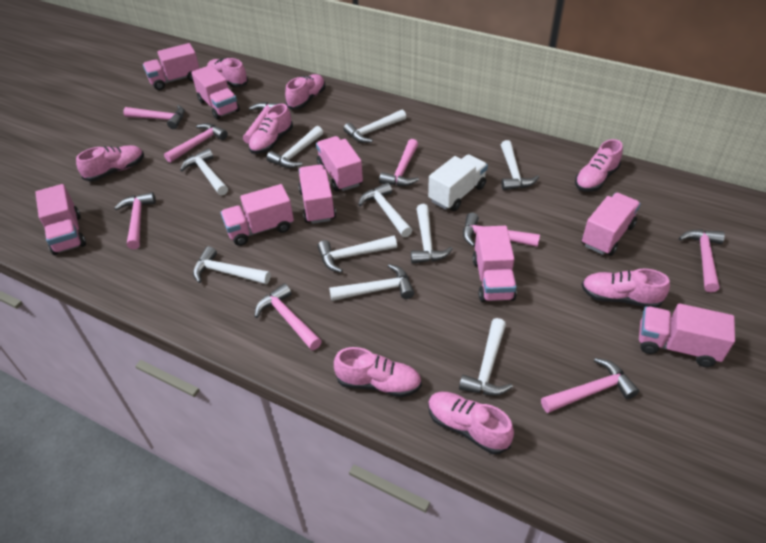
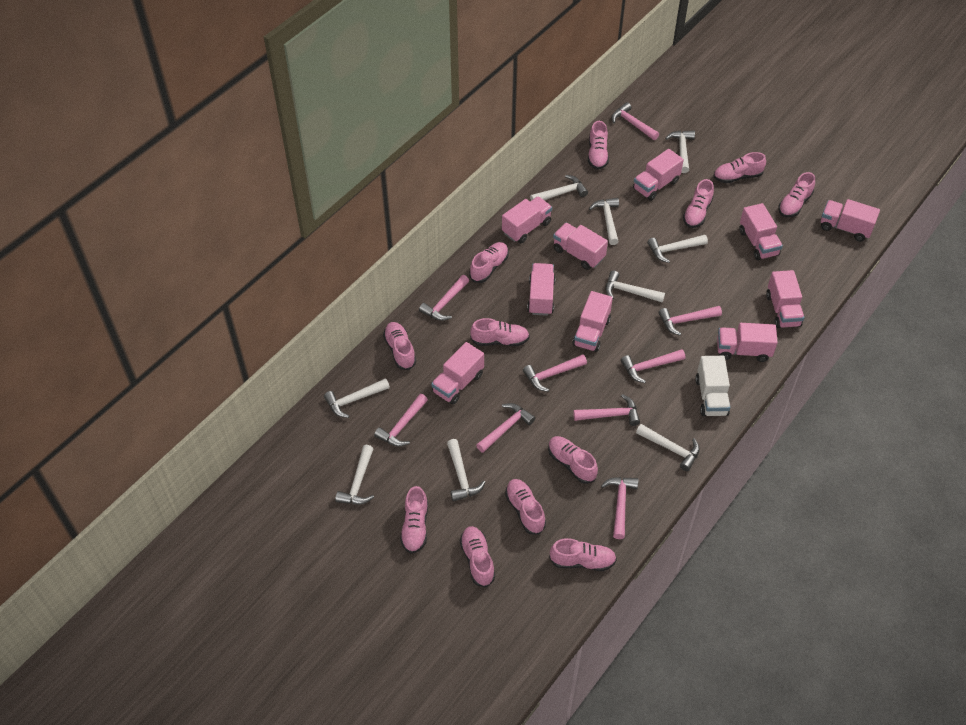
pink shoe: 8 -> 12
pink truck: 9 -> 10
white hammer: 10 -> 9

